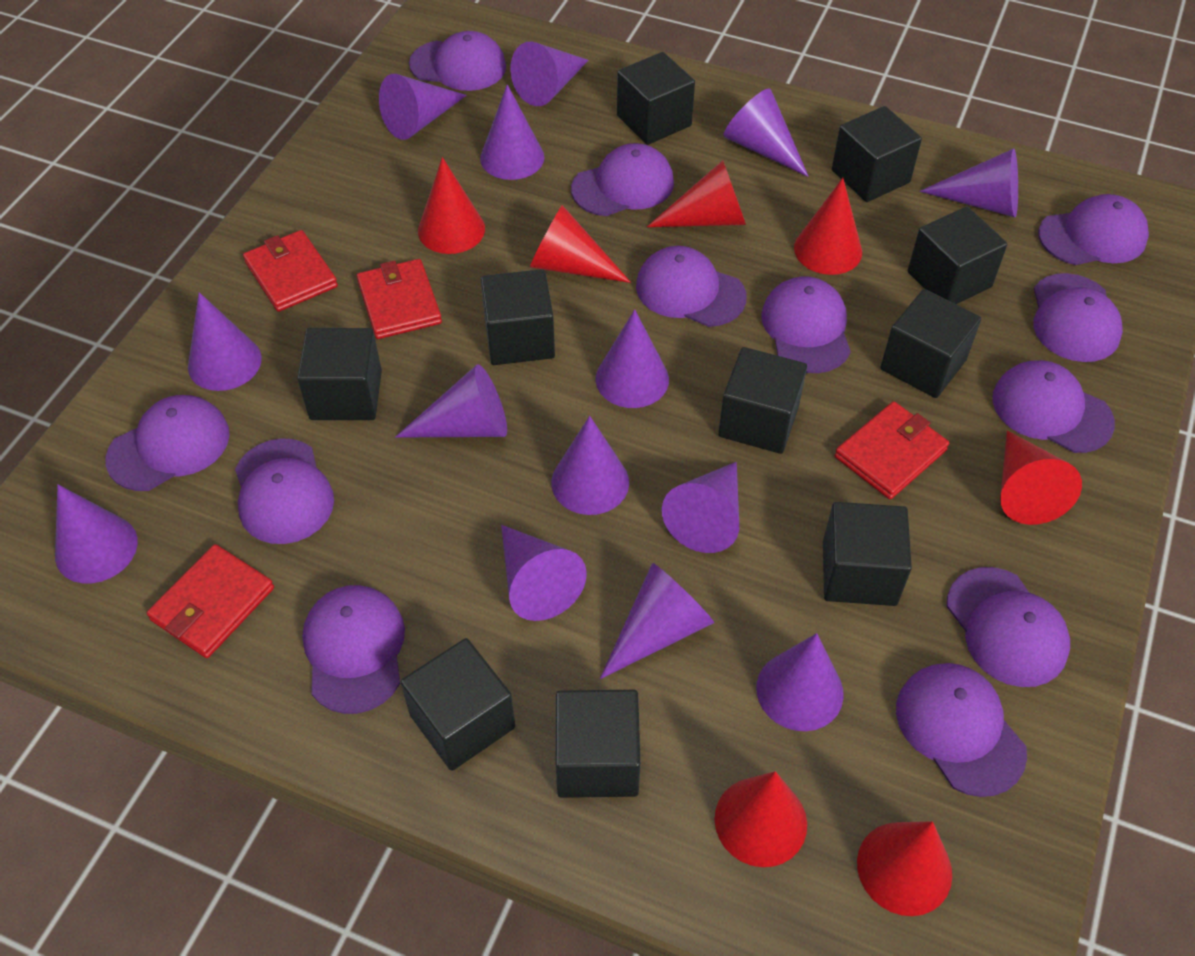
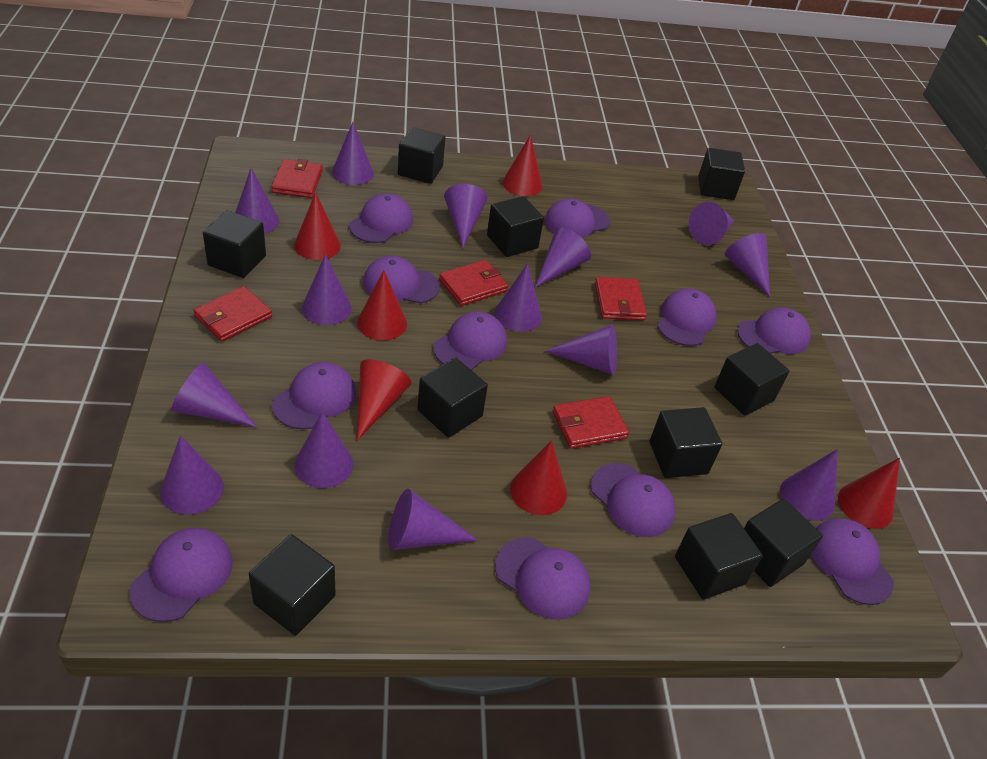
purple cap: 12 -> 11
red cone: 7 -> 6
red wallet: 4 -> 5

